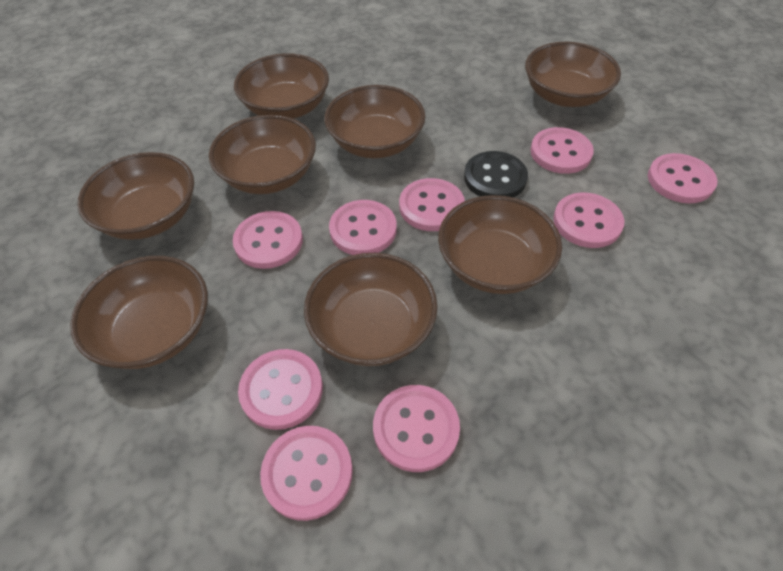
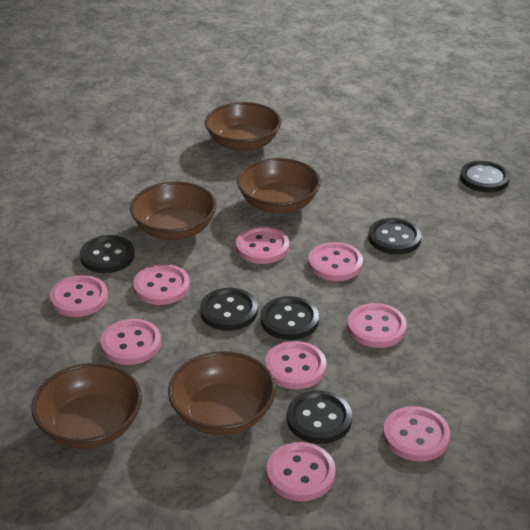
black button: 1 -> 6
brown bowl: 8 -> 5

